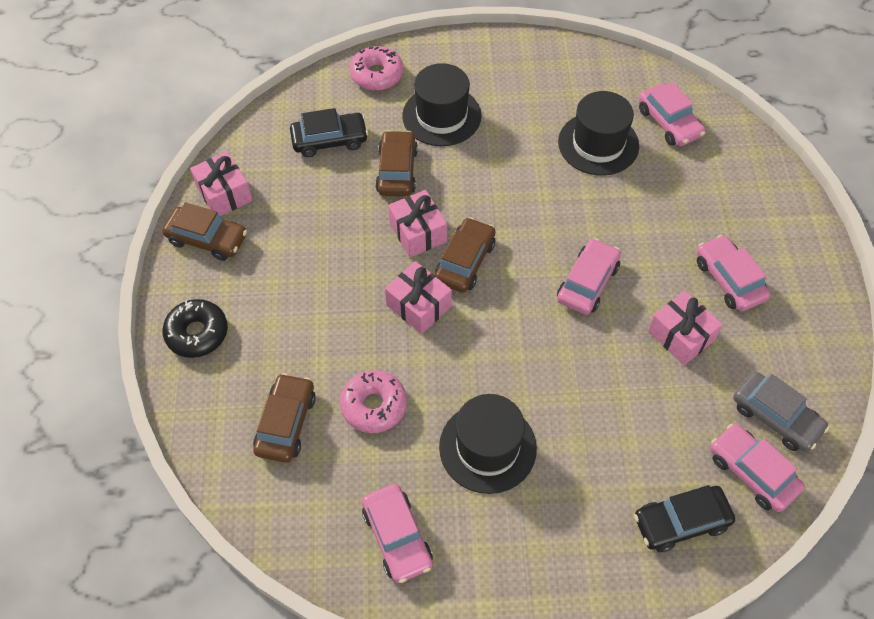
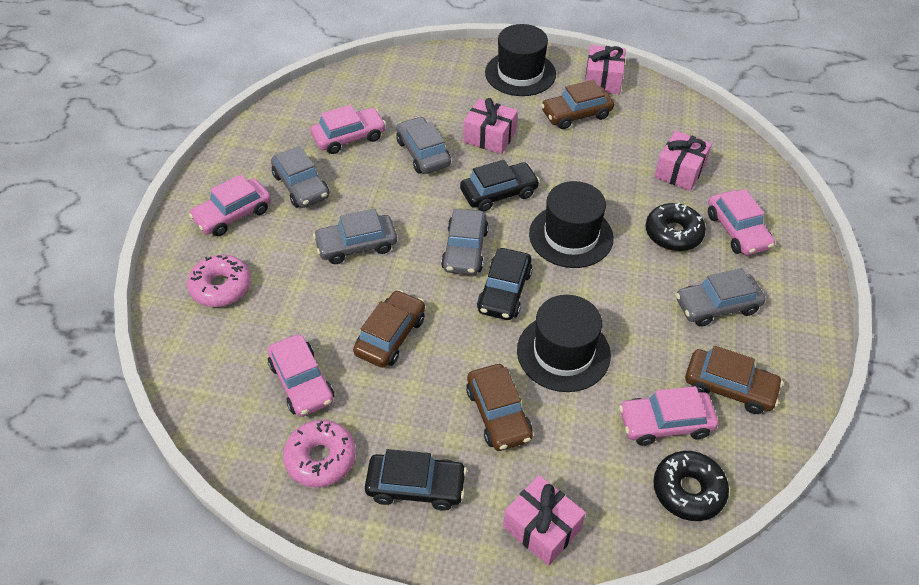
black car: 2 -> 3
black donut: 1 -> 2
grey car: 1 -> 5

